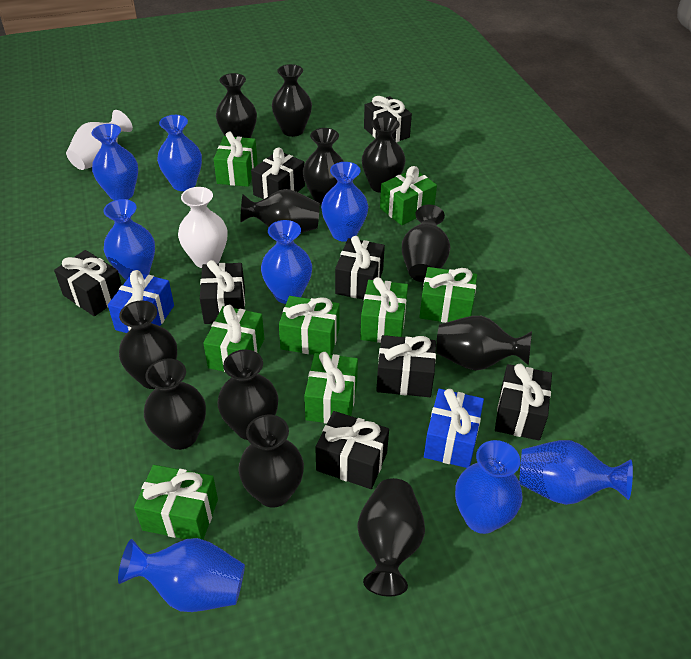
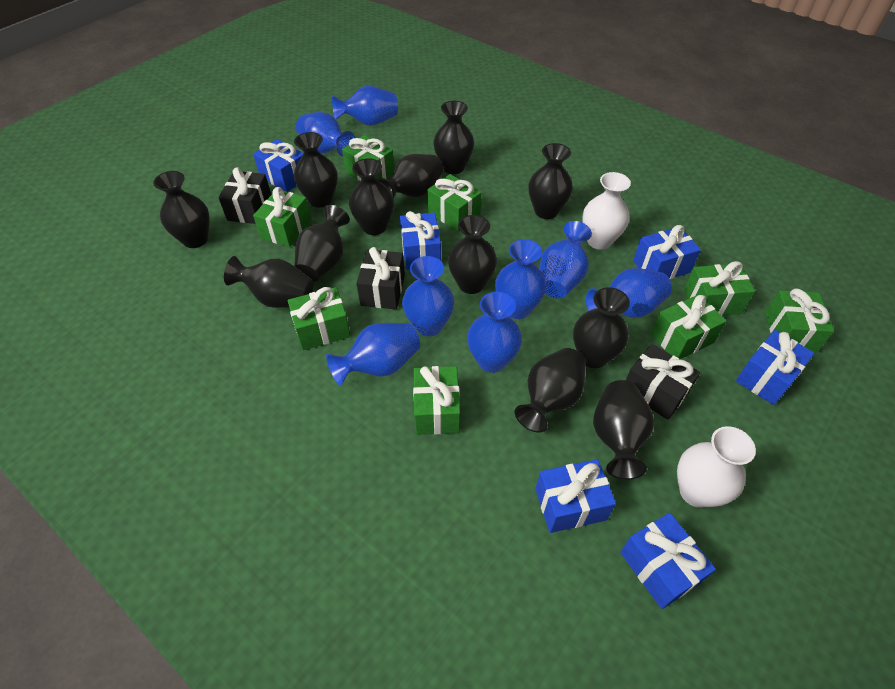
black gift: 8 -> 3
blue gift: 2 -> 6

